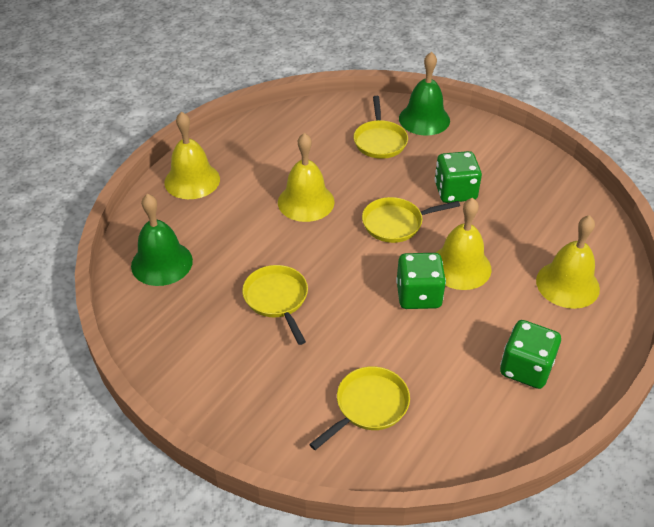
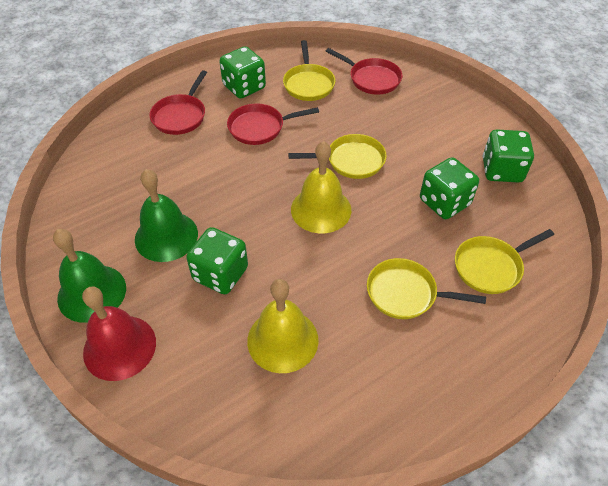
green dice: 3 -> 4
red bell: 0 -> 1
red pan: 0 -> 3
yellow bell: 4 -> 2

